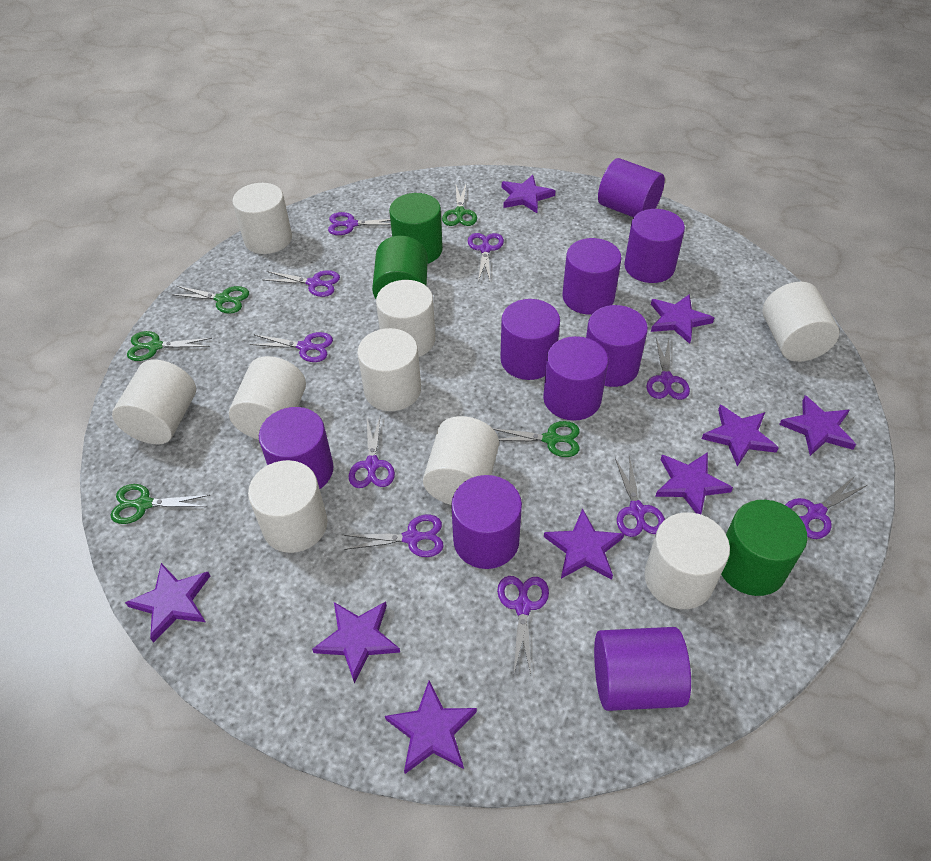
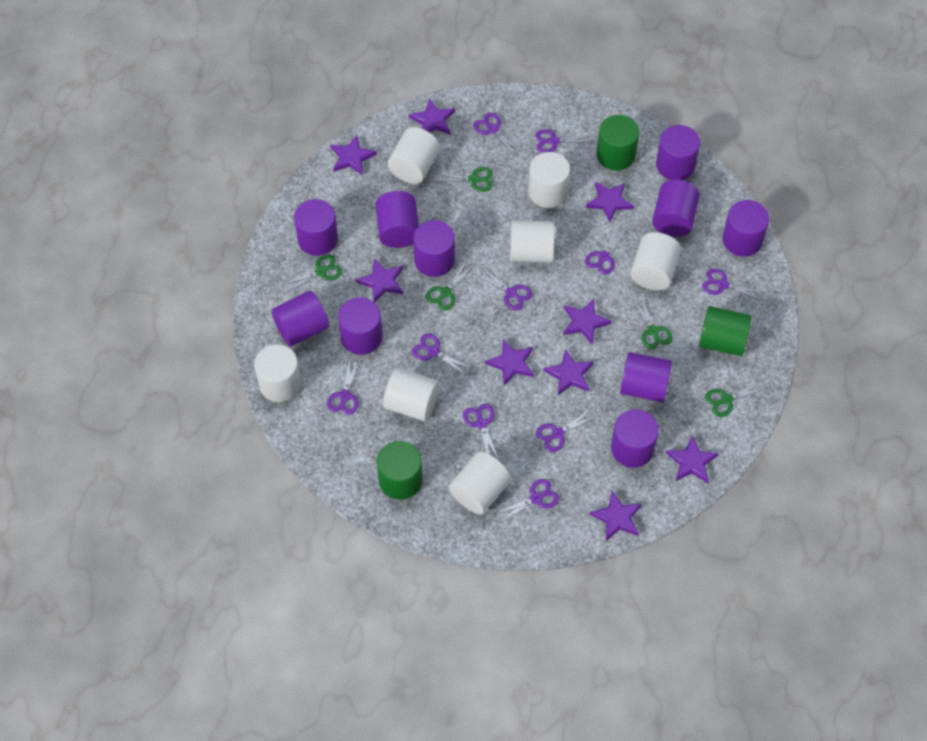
purple cylinder: 9 -> 10
white cylinder: 9 -> 7

